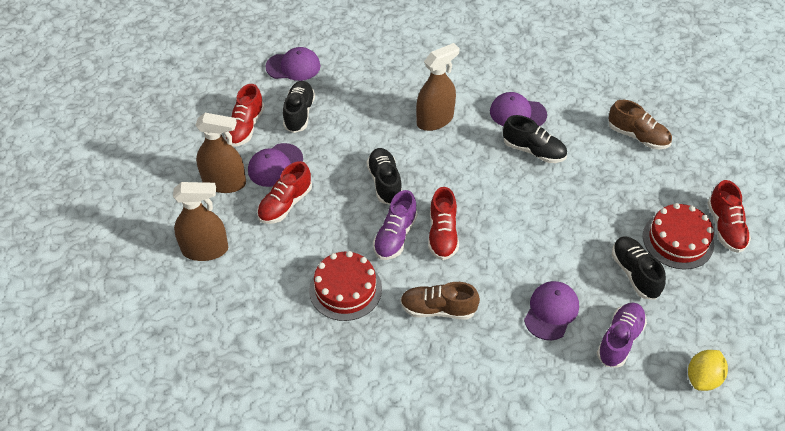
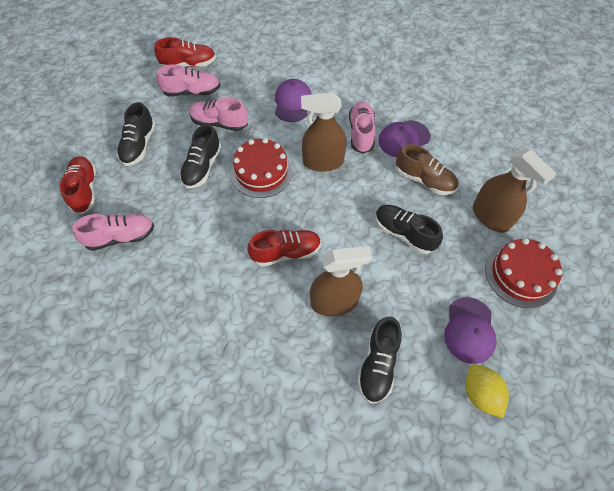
brown shoe: 2 -> 1
pink shoe: 0 -> 4
purple cap: 4 -> 3
purple shoe: 2 -> 0
red shoe: 4 -> 3

